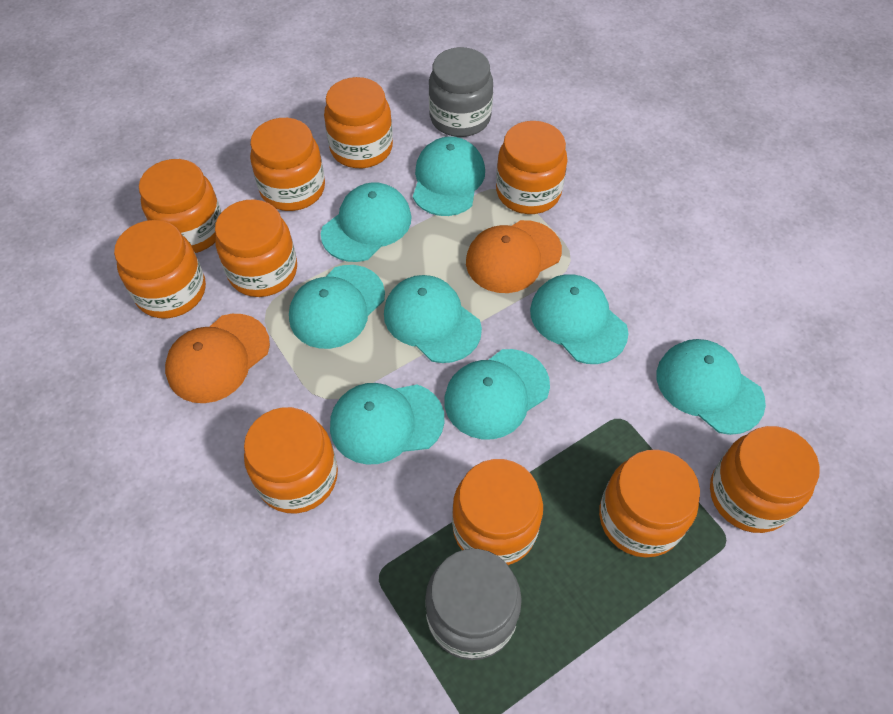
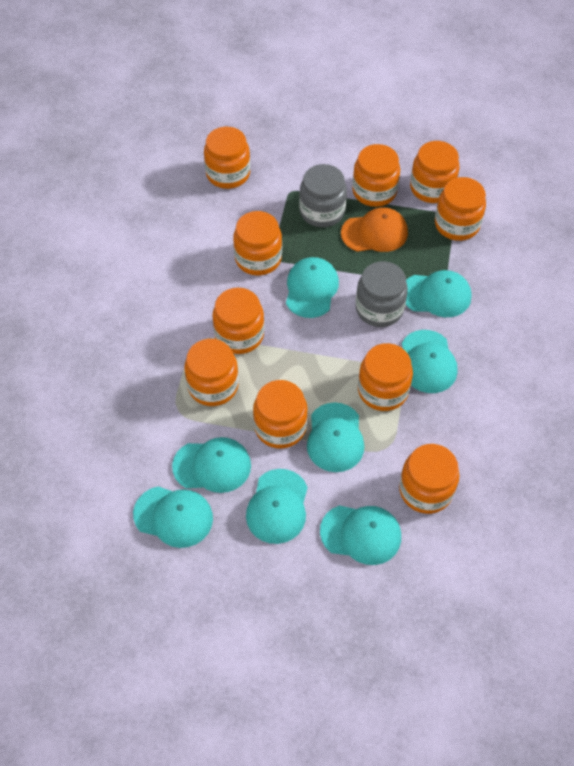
orange cap: 2 -> 1

